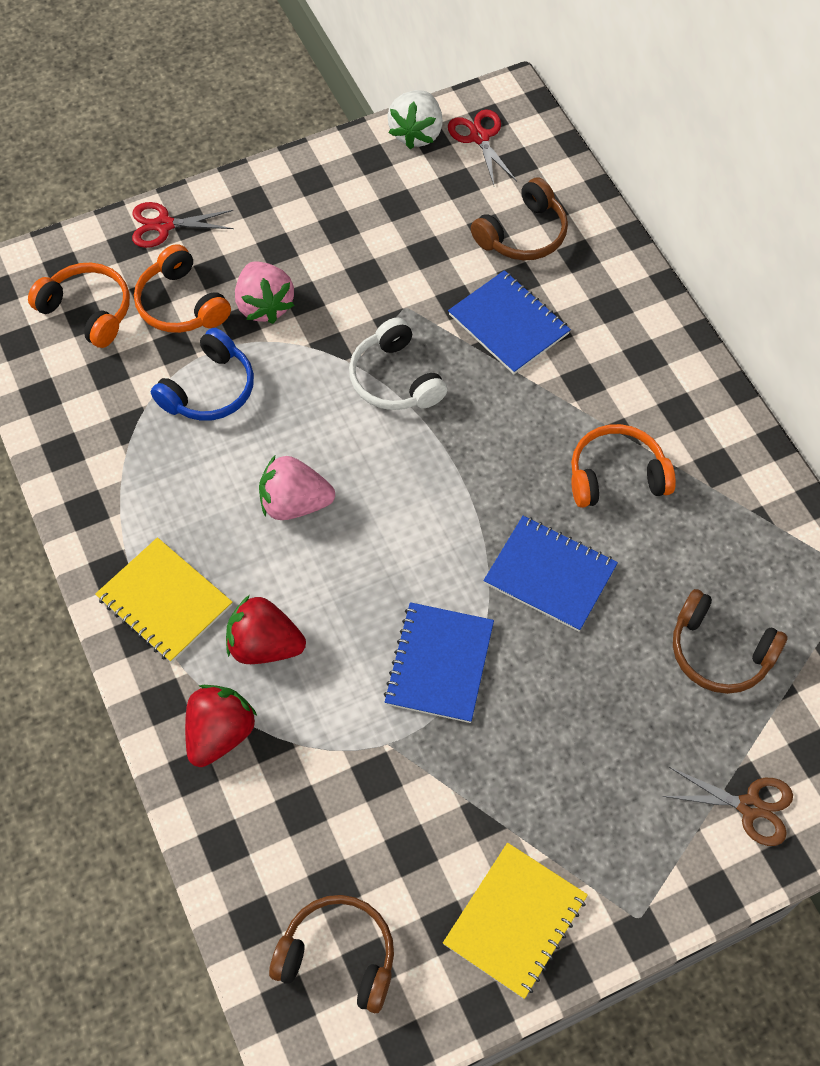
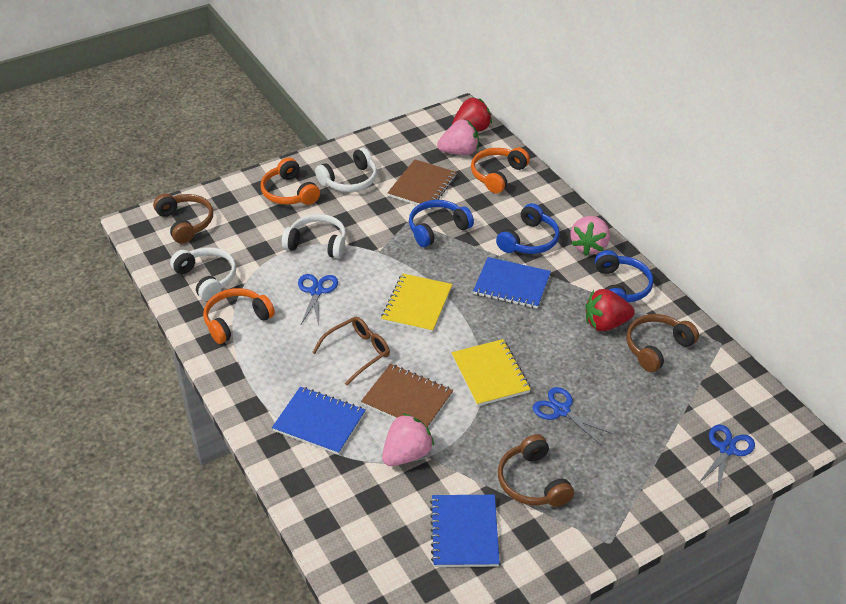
blue headphones: 1 -> 3
blue scissors: 0 -> 3
brown glasses: 0 -> 1
brown notebook: 0 -> 2
brown scissors: 1 -> 0
pink strawberry: 2 -> 3
red scissors: 2 -> 0
white headphones: 1 -> 3
white strawberry: 1 -> 0

